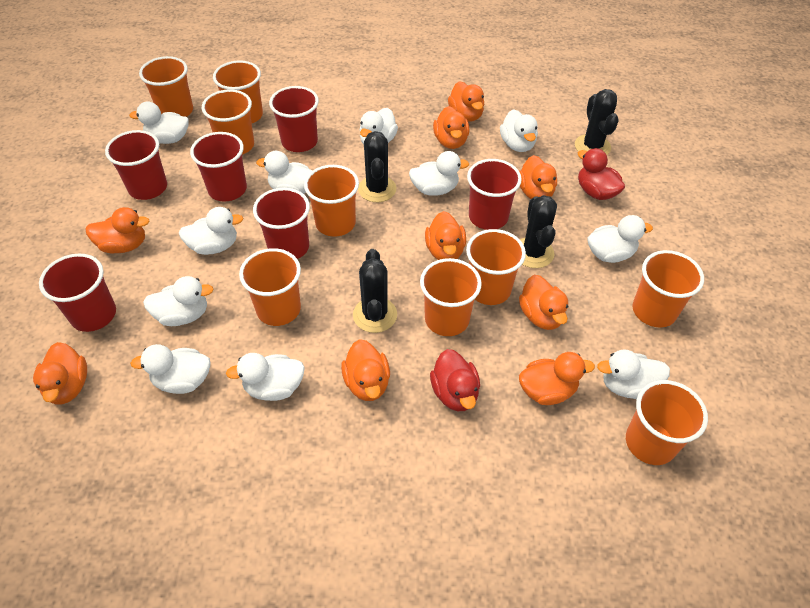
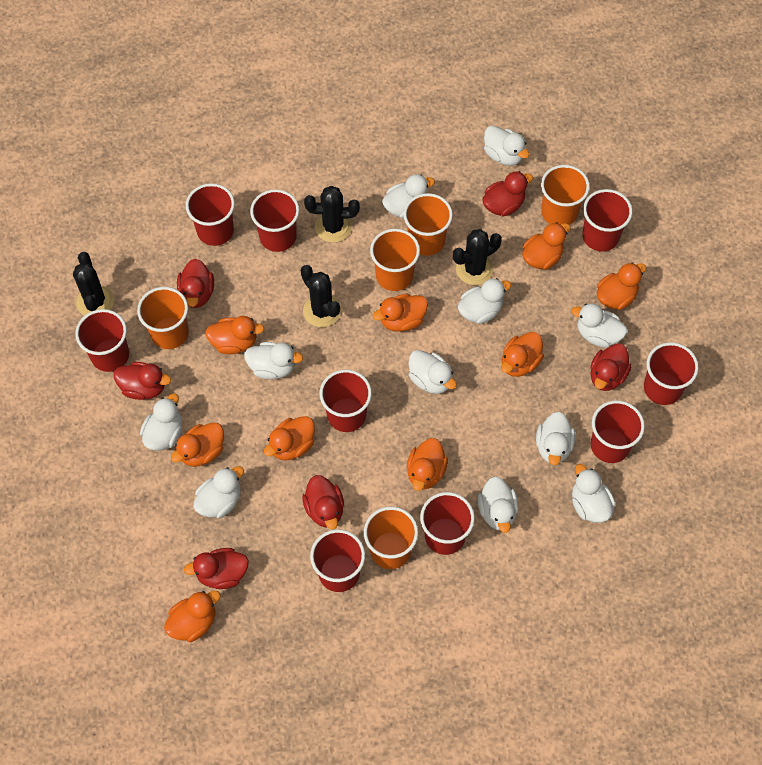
orange cup: 9 -> 5
red cup: 6 -> 9
red duck: 2 -> 6

